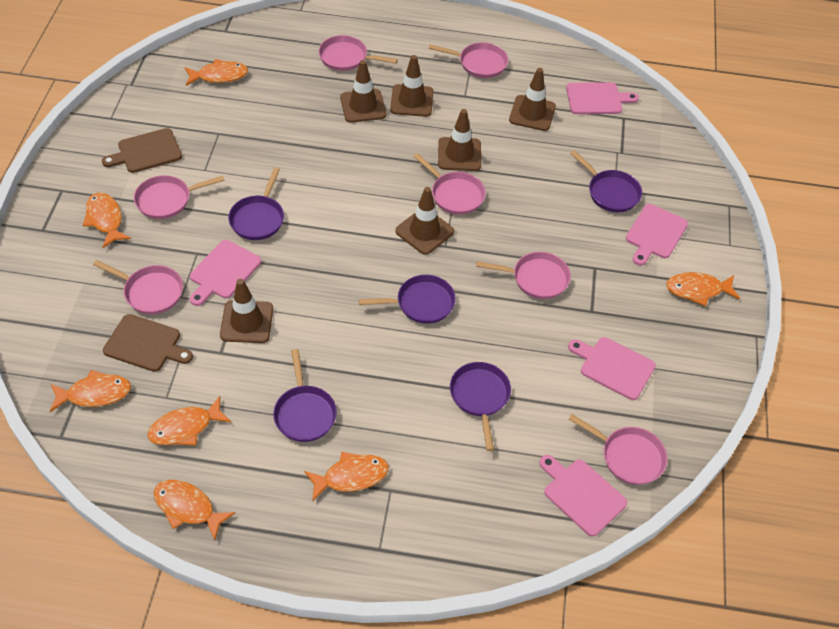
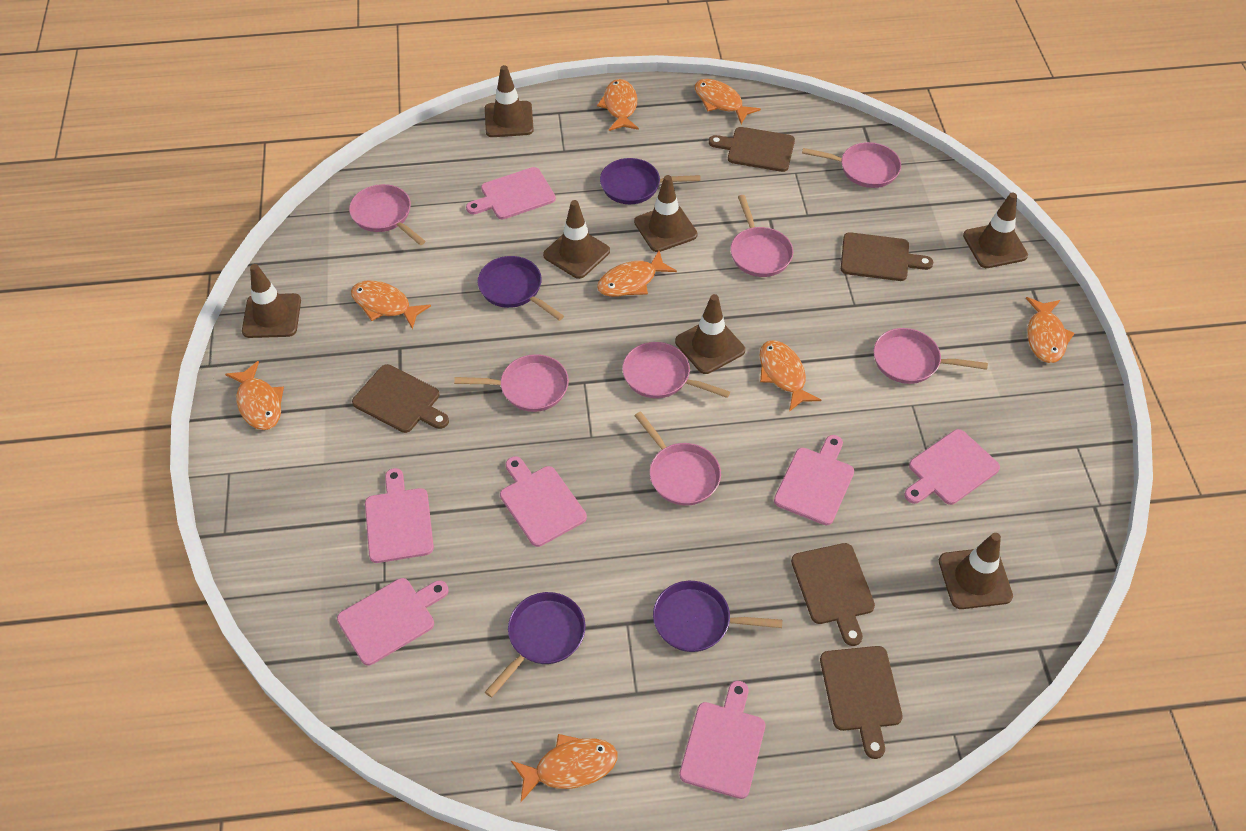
brown cutting board: 2 -> 5
brown traffic cone: 6 -> 7
orange fish: 7 -> 8
pink cutting board: 5 -> 7
purple pan: 5 -> 4

